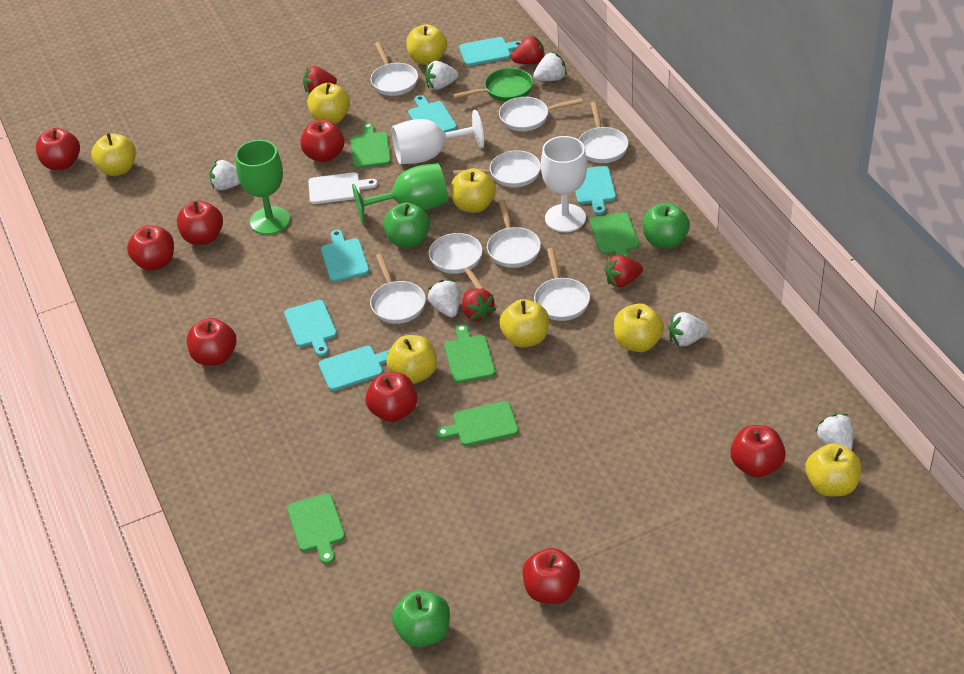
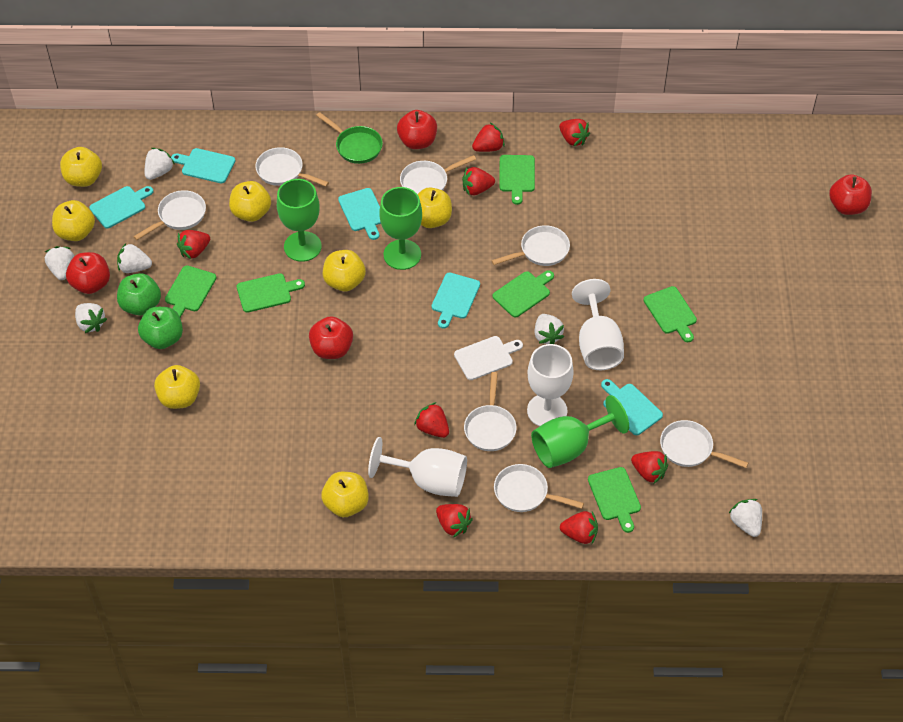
green apple: 3 -> 2
green cutting board: 5 -> 6
green goblet: 2 -> 3
red apple: 8 -> 4
red strawberry: 4 -> 8
turquoise cutting board: 6 -> 5
white goblet: 2 -> 3
white pan: 8 -> 7
yellow apple: 8 -> 7

